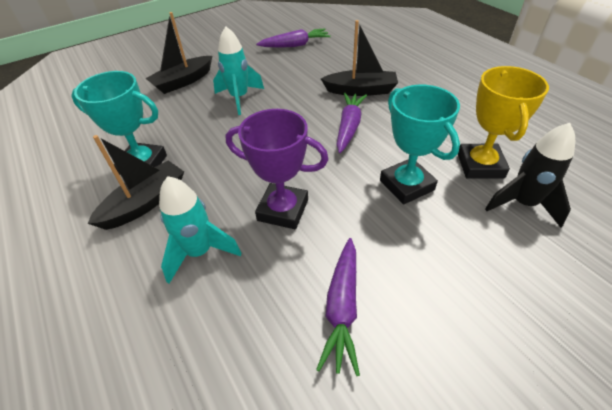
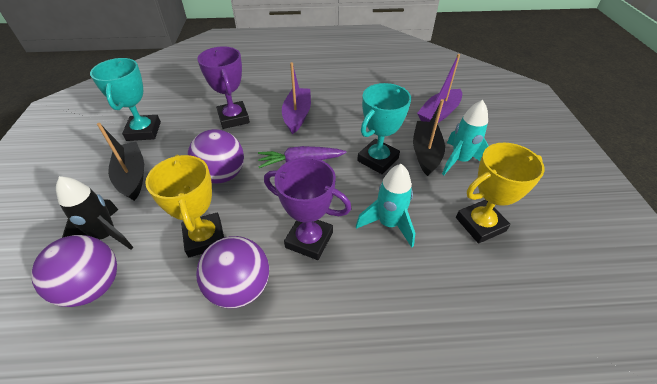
black boat: 3 -> 2
purple ball: 0 -> 3
purple boat: 0 -> 2
purple carrot: 3 -> 1
purple trophy: 1 -> 2
yellow trophy: 1 -> 2

